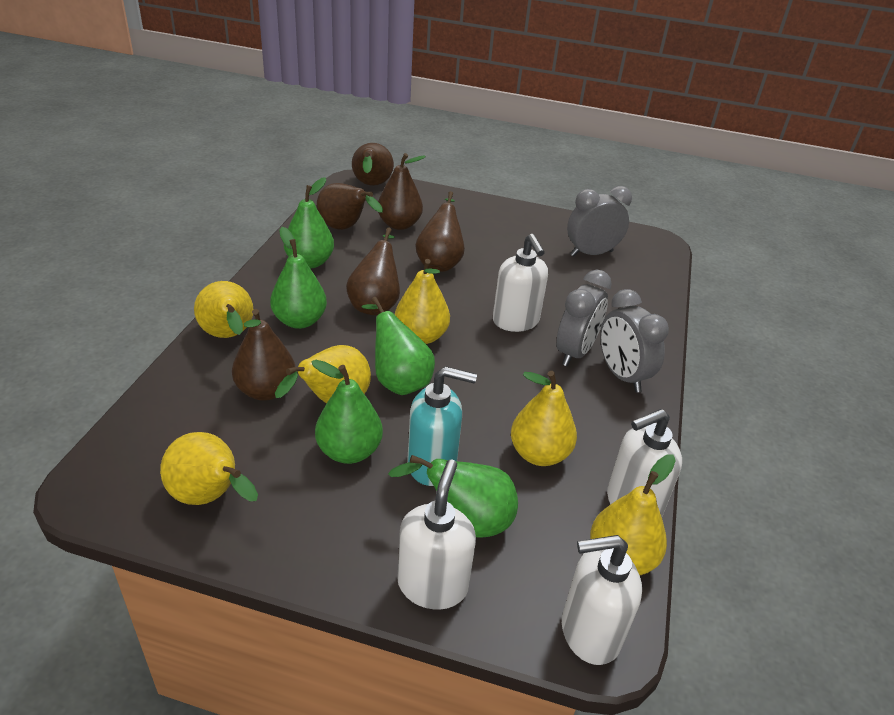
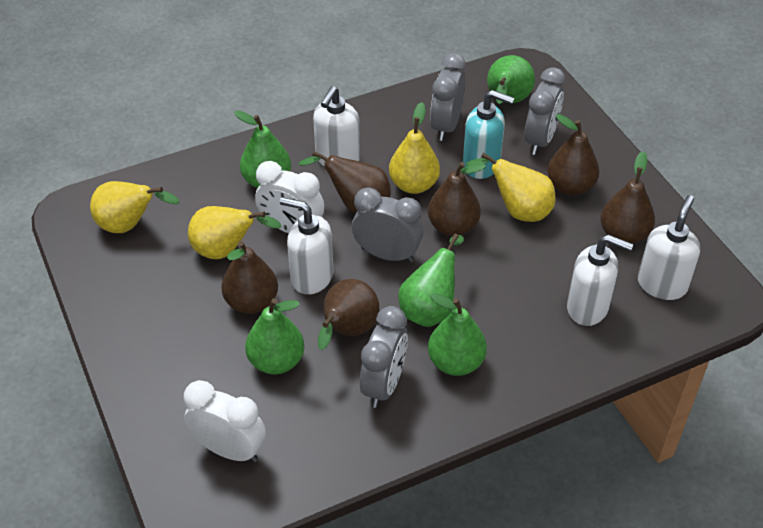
grey clock: 3 -> 4
white clock: 0 -> 2
yellow pear: 6 -> 4

